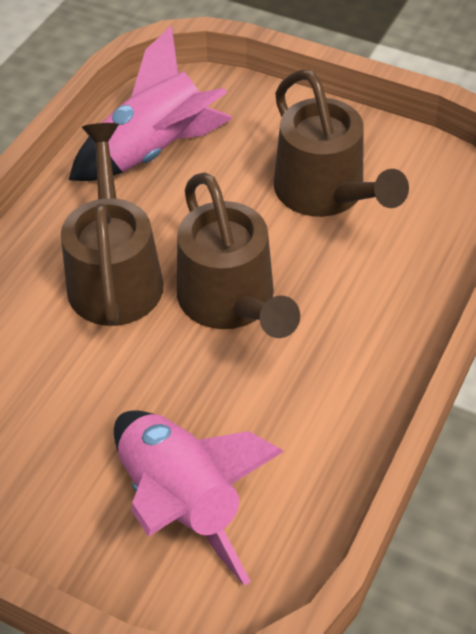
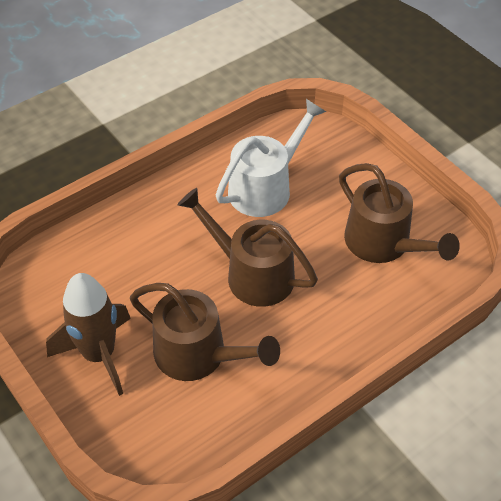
brown rocket: 0 -> 1
pink rocket: 2 -> 0
white watering can: 0 -> 1

